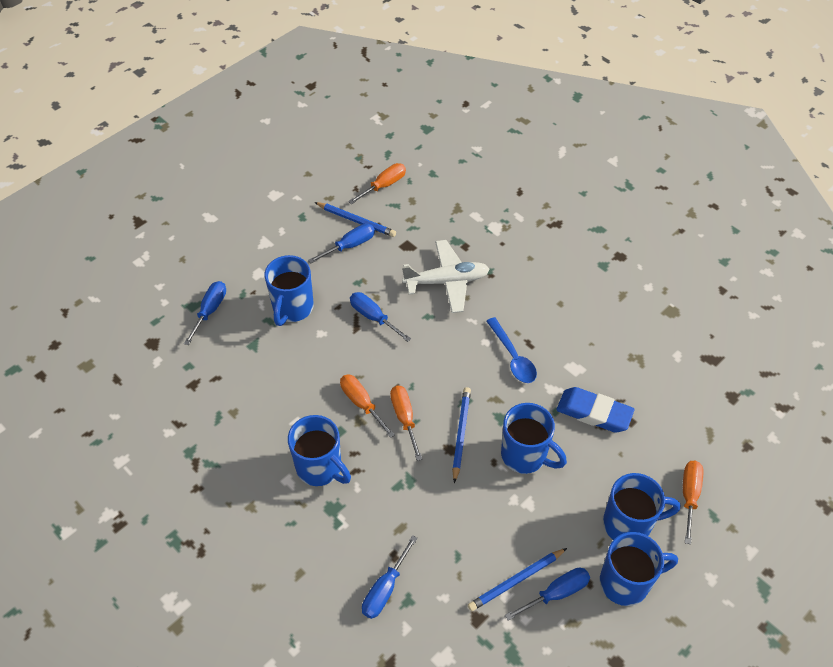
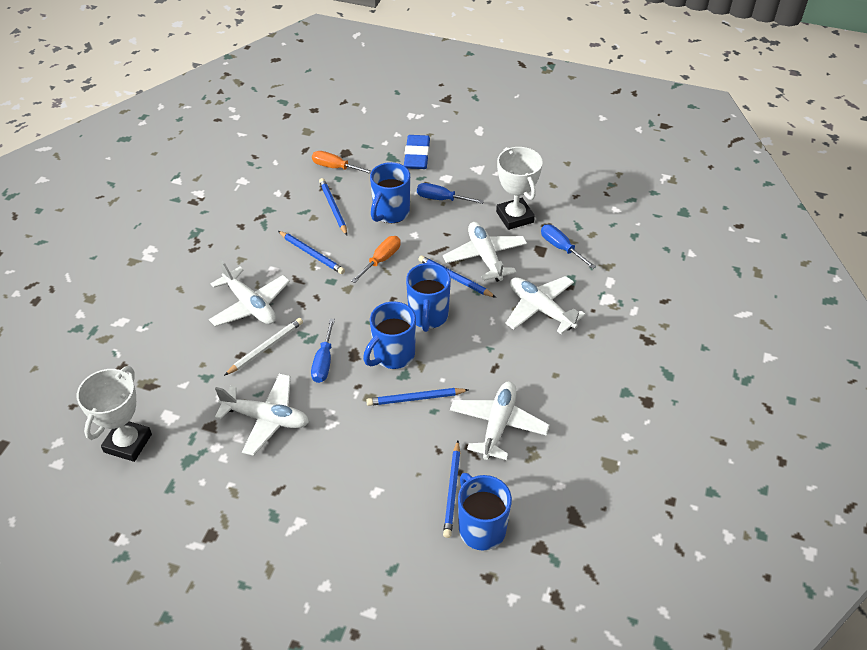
blue mug: 5 -> 4
blue pencil: 3 -> 5
blue screwdriver: 5 -> 3
blue spoon: 1 -> 0
orange screwdriver: 4 -> 2
white pencil: 0 -> 1
white plane: 1 -> 5
white trophy: 0 -> 2

